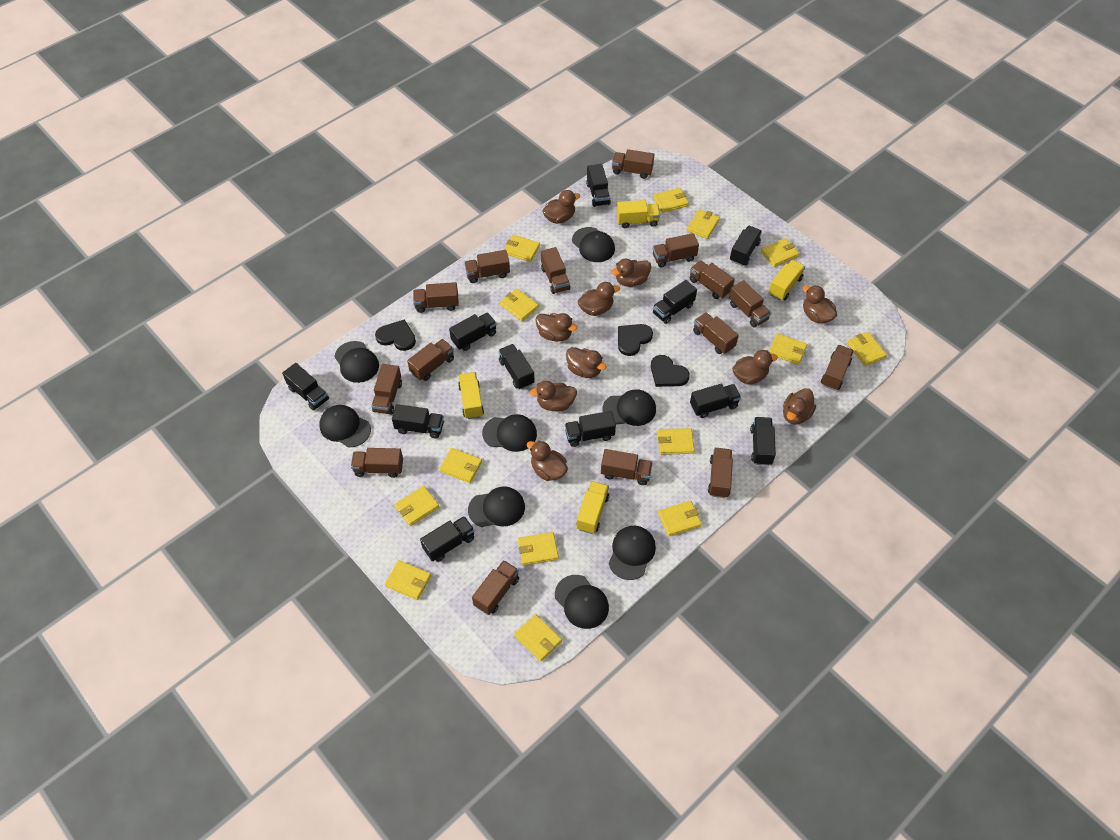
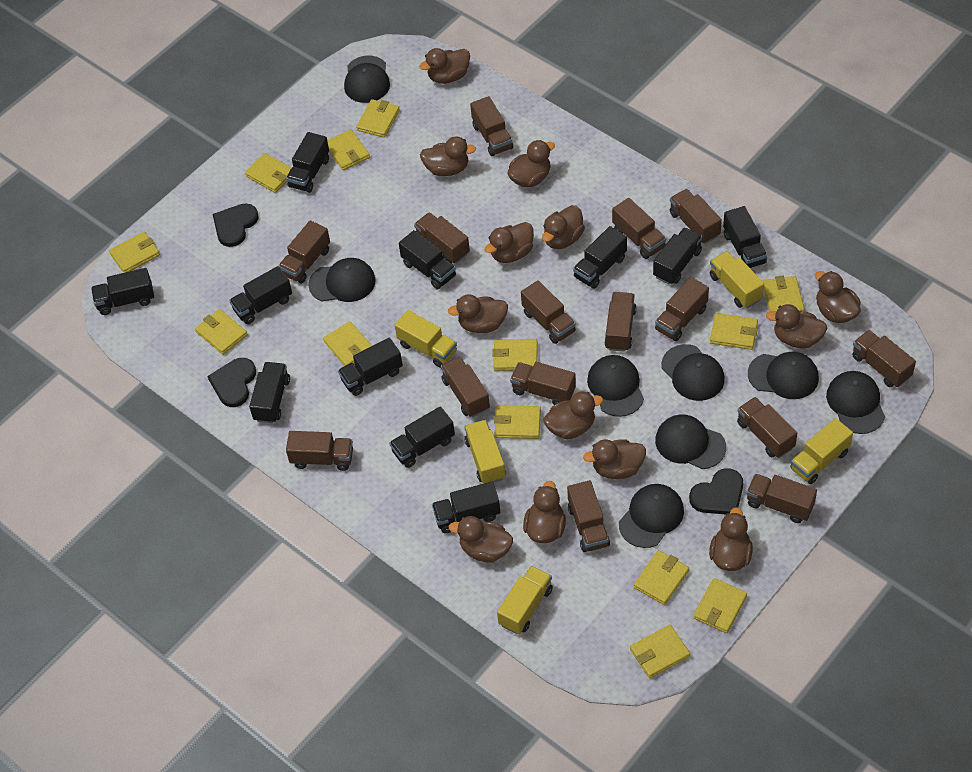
brown duck: 10 -> 13
yellow truck: 4 -> 5
yellow wallet: 14 -> 13

